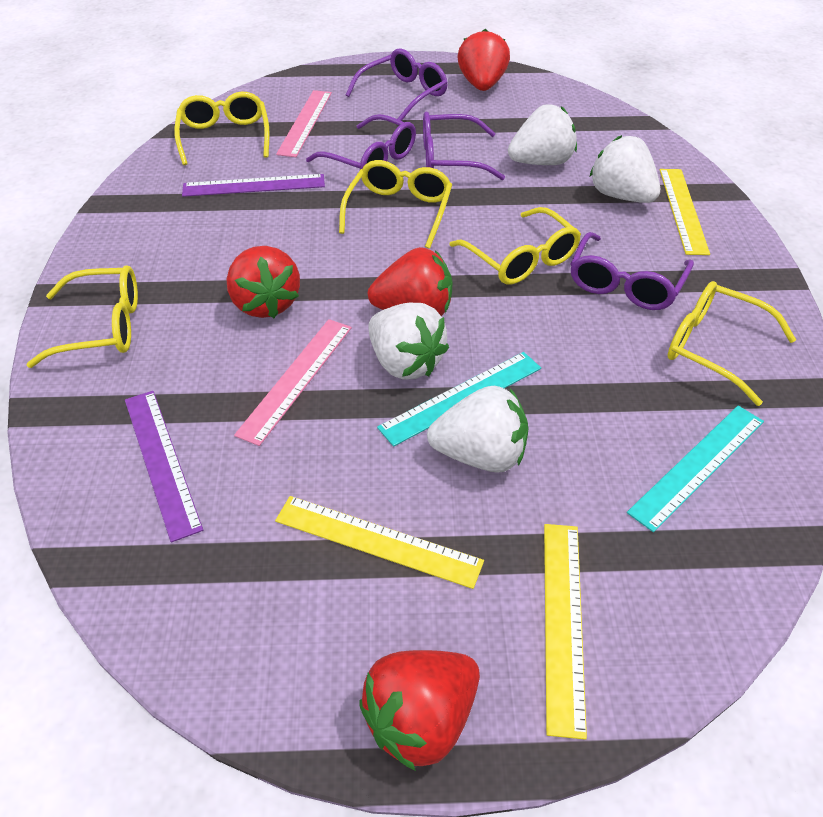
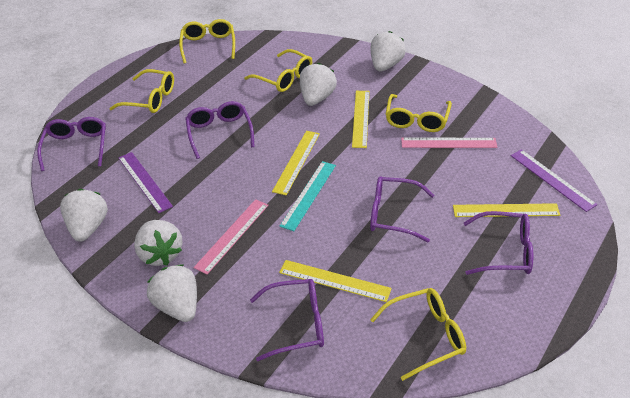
purple glasses: 4 -> 5
red strawberry: 4 -> 0
turquoise ruler: 2 -> 1
white strawberry: 4 -> 5
yellow ruler: 3 -> 4

